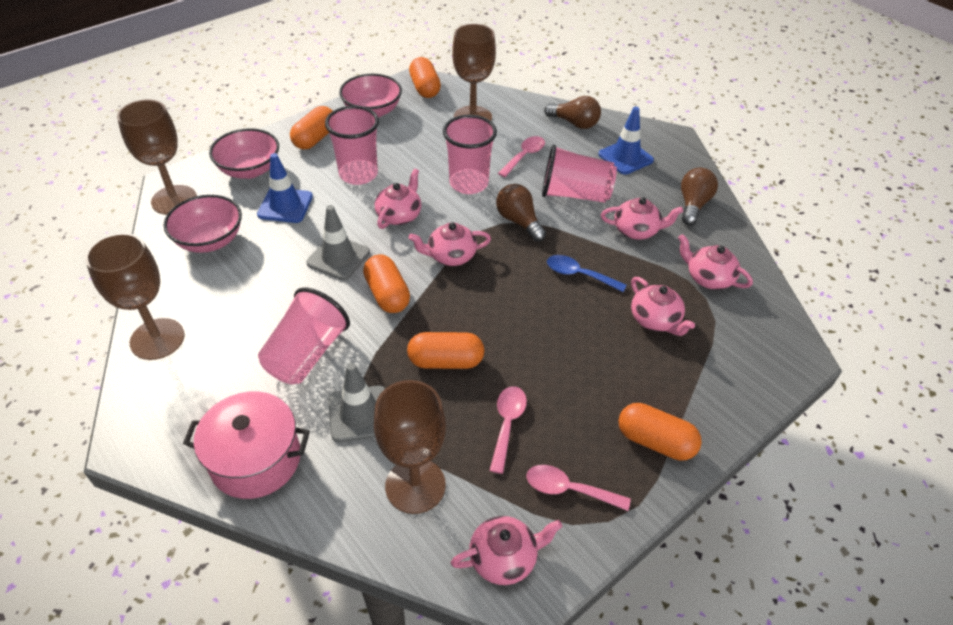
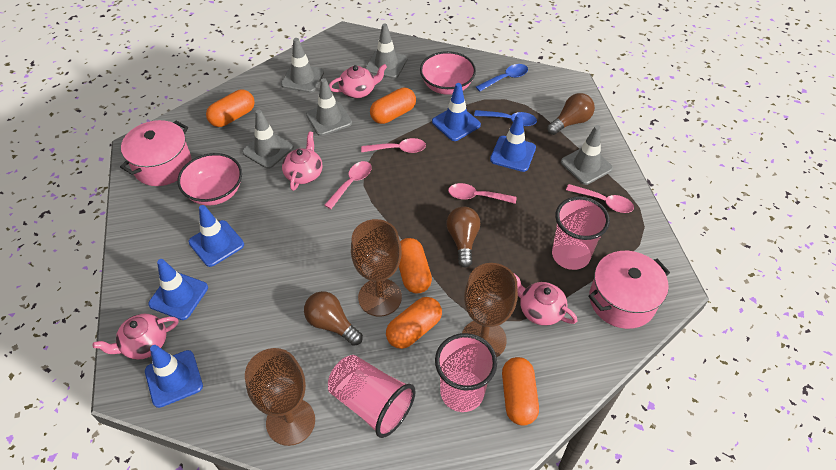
blue spoon: 1 -> 2
blue traffic cone: 2 -> 5
brown goblet: 4 -> 3
grey traffic cone: 2 -> 5
pink bowl: 3 -> 2
pink cup: 4 -> 3
pink pot: 1 -> 2
pink spoon: 3 -> 4
pink teapot: 6 -> 4

